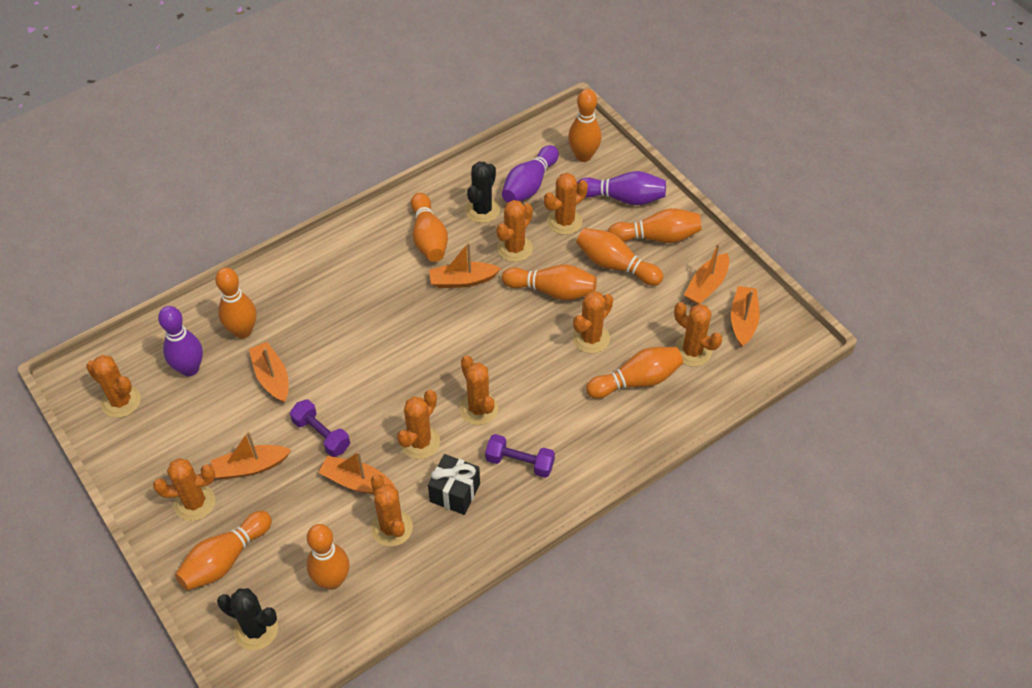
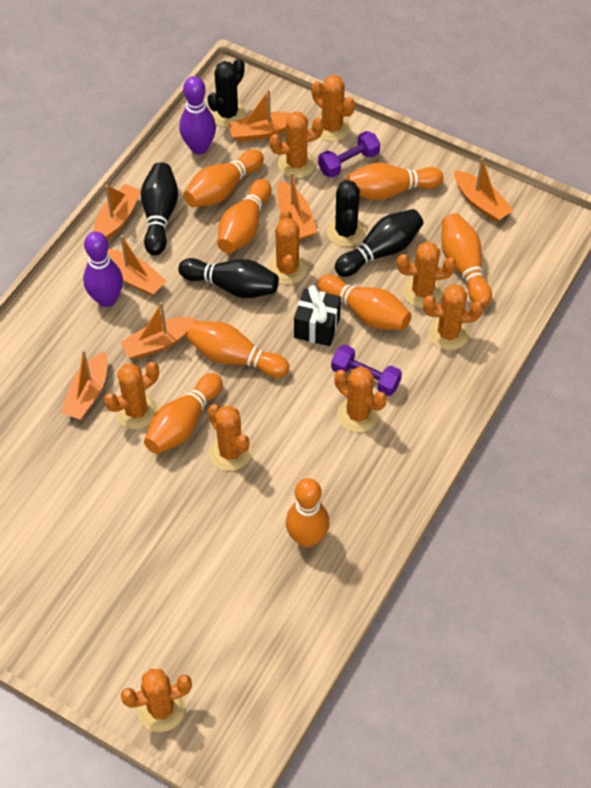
black bowling pin: 0 -> 3
orange boat: 6 -> 7
orange bowling pin: 9 -> 8
purple bowling pin: 3 -> 2

